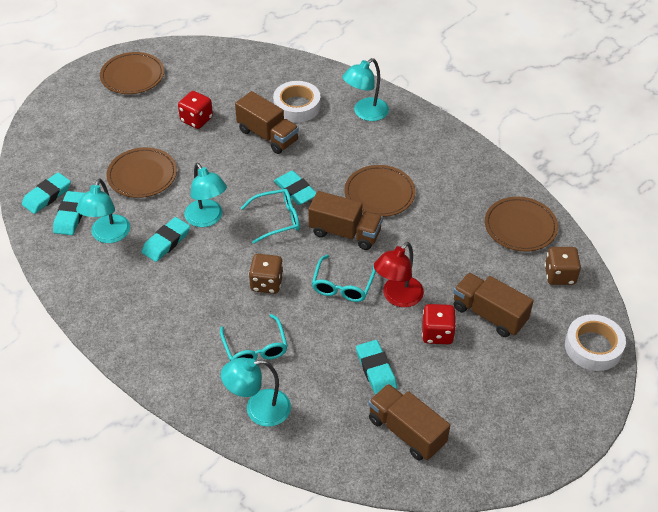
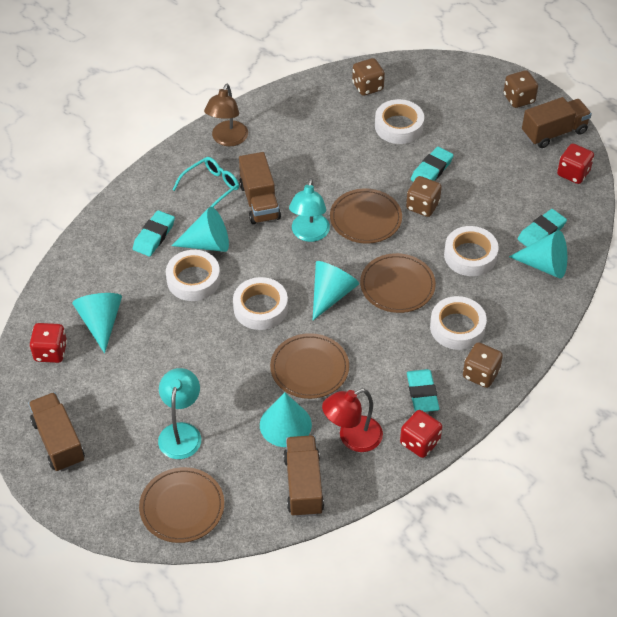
brown dice: 2 -> 4
brown lamp: 0 -> 1
red dice: 2 -> 3
turquoise cone: 0 -> 5
turquoise eraser: 5 -> 4
turquoise glasses: 3 -> 1
turquoise lamp: 4 -> 2
white tape: 2 -> 5

